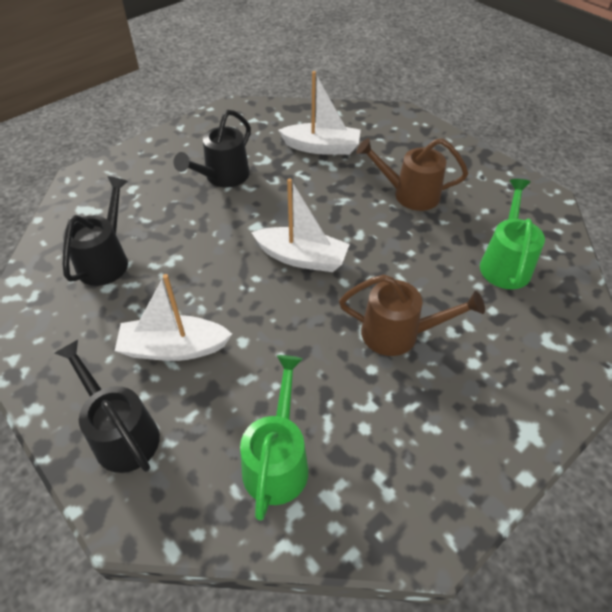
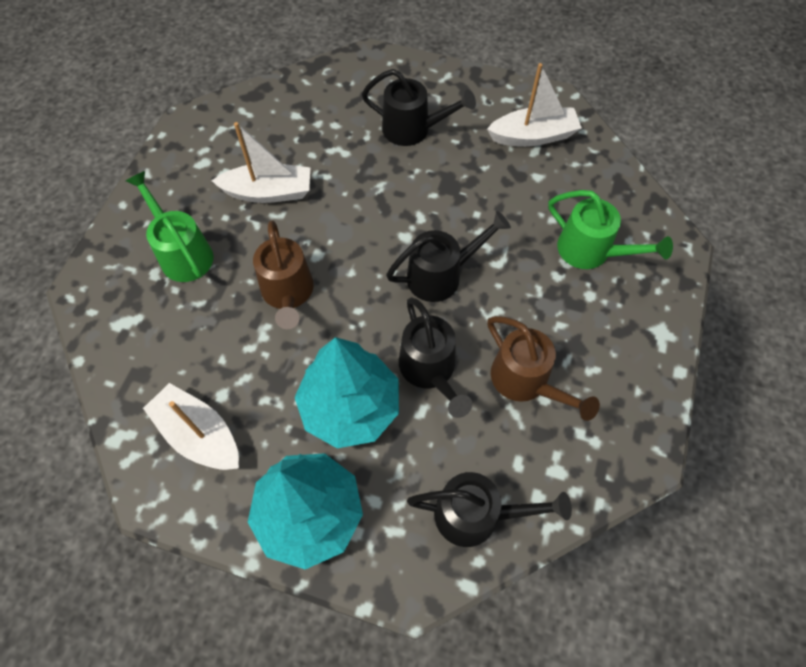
black watering can: 3 -> 4
turquoise tree: 0 -> 2

